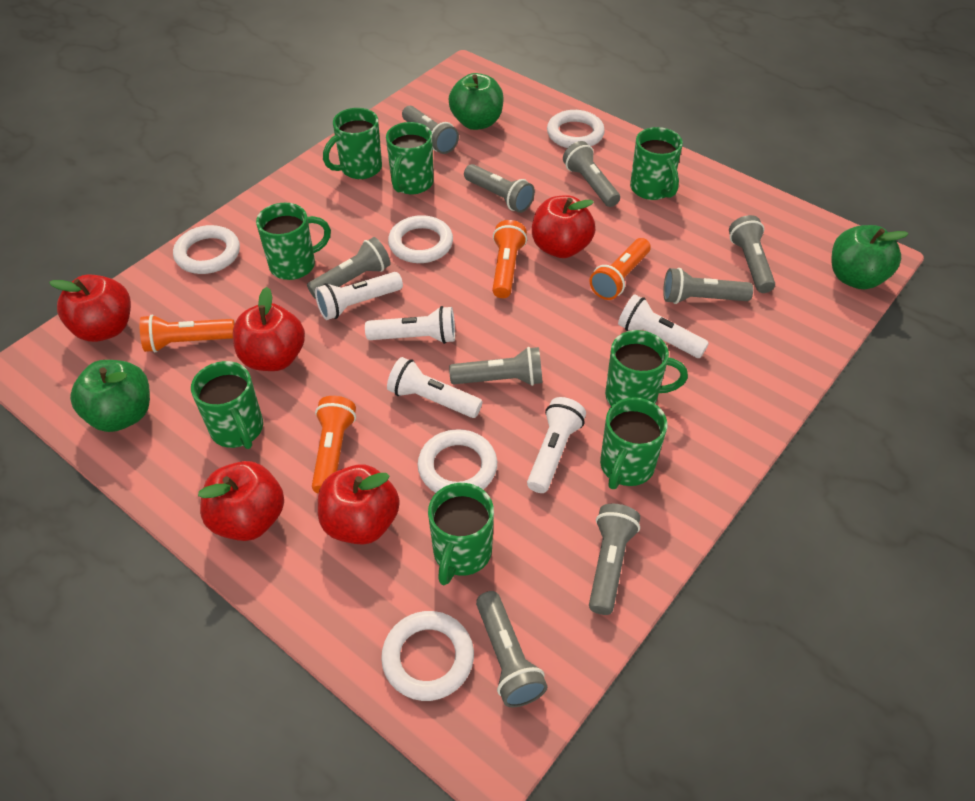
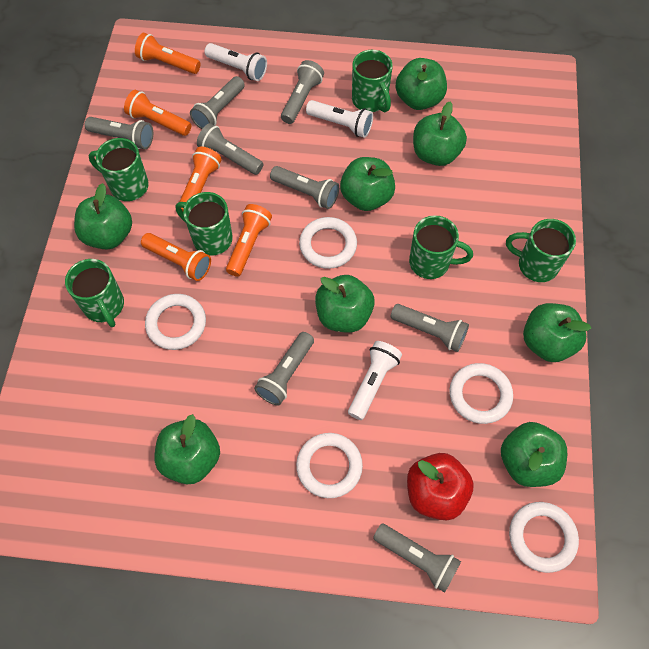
green apple: 3 -> 8
green mug: 8 -> 6
grey flashlight: 9 -> 8
orange flashlight: 4 -> 5
red apple: 5 -> 1
white flashlight: 5 -> 3

